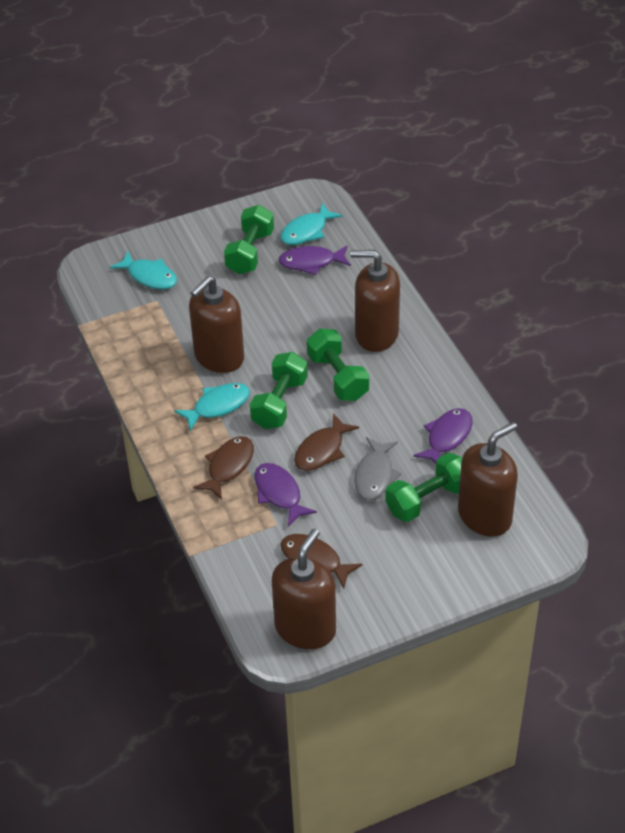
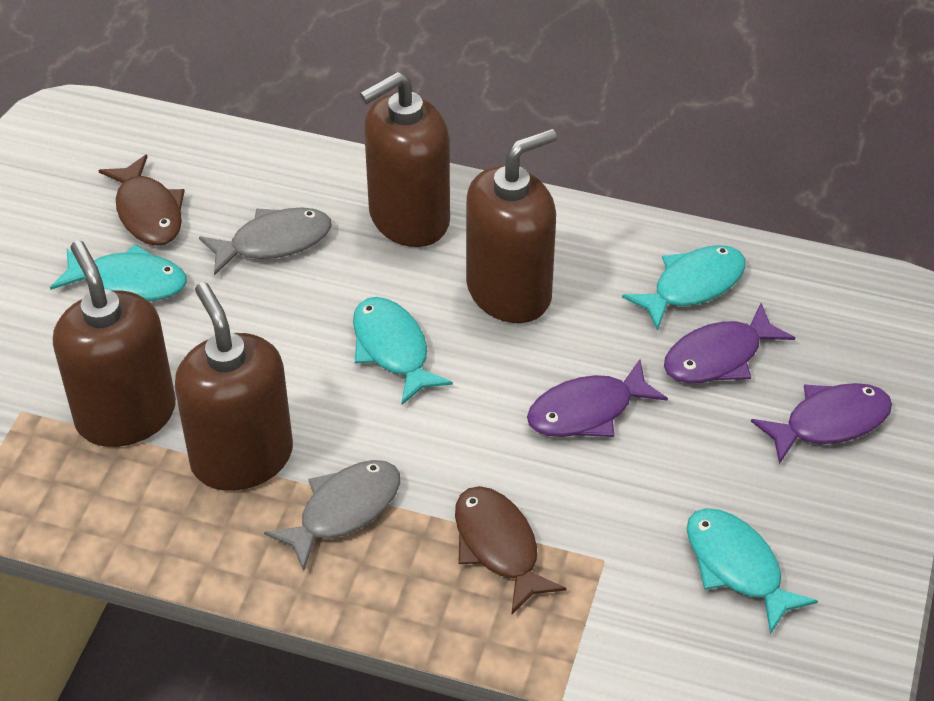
brown fish: 3 -> 2
green dumbbell: 4 -> 0
grey fish: 1 -> 2
turquoise fish: 3 -> 4

